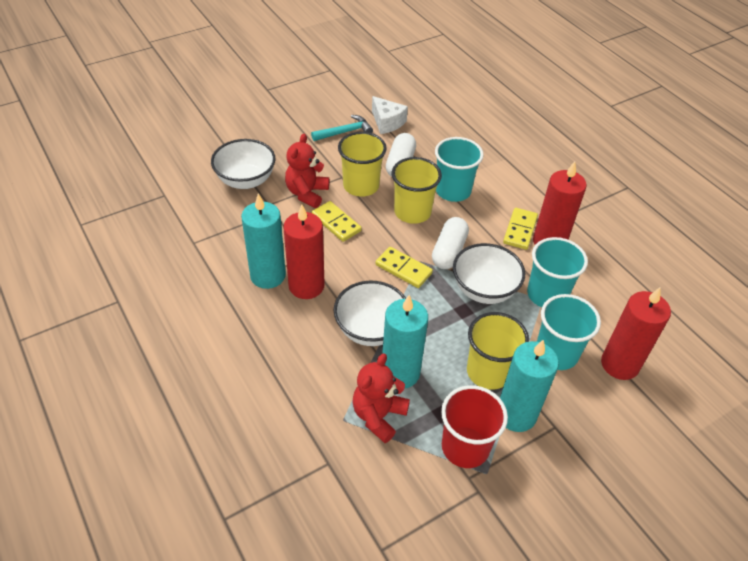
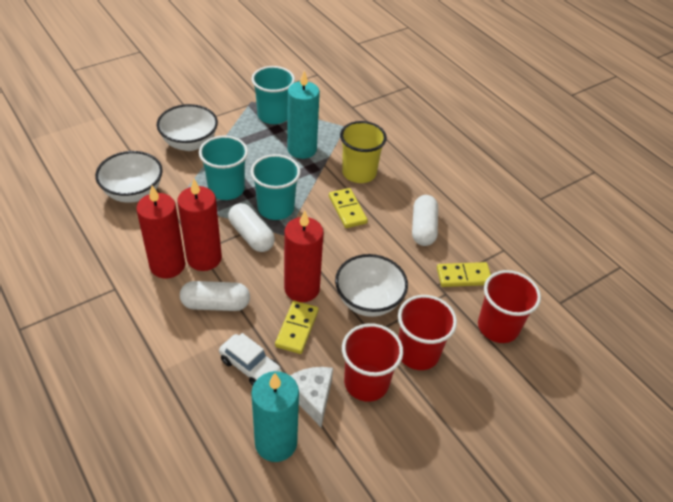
red cup: 1 -> 3
red teddy bear: 2 -> 0
turquoise candle: 3 -> 2
turquoise hammer: 1 -> 0
white capsule: 2 -> 3
white car: 0 -> 1
yellow cup: 3 -> 1

